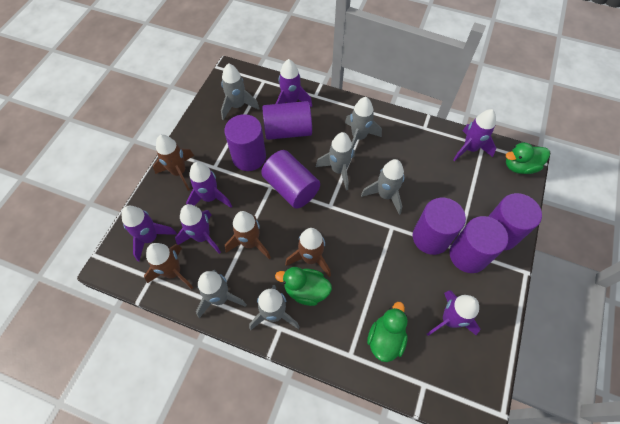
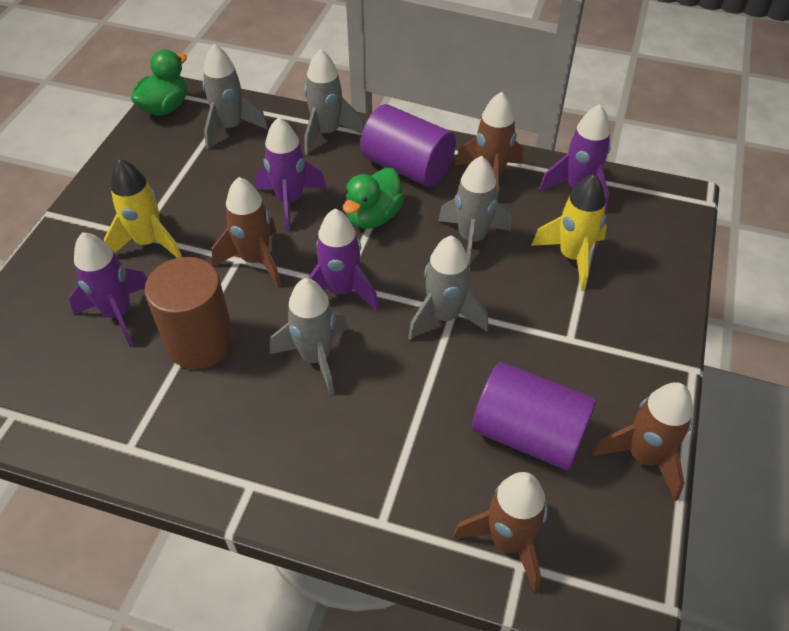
brown cylinder: 0 -> 1
green duck: 3 -> 2
grey rocket: 6 -> 5
purple cylinder: 6 -> 2
purple rocket: 6 -> 4
yellow rocket: 0 -> 2

